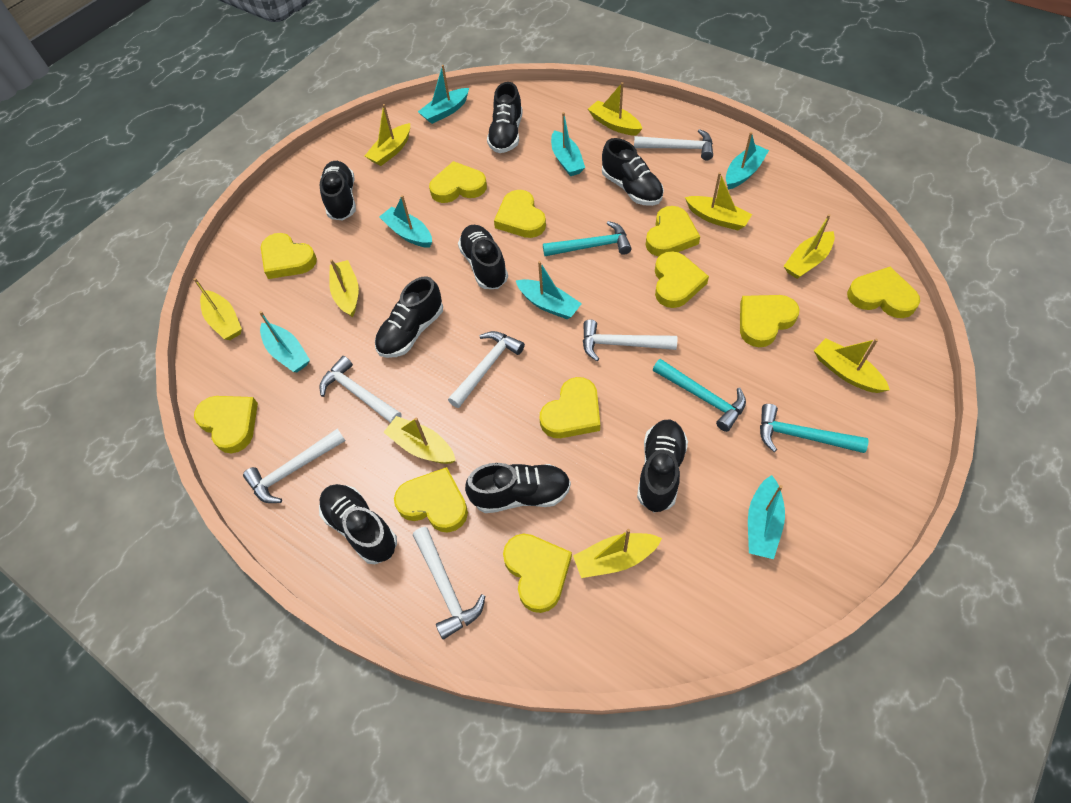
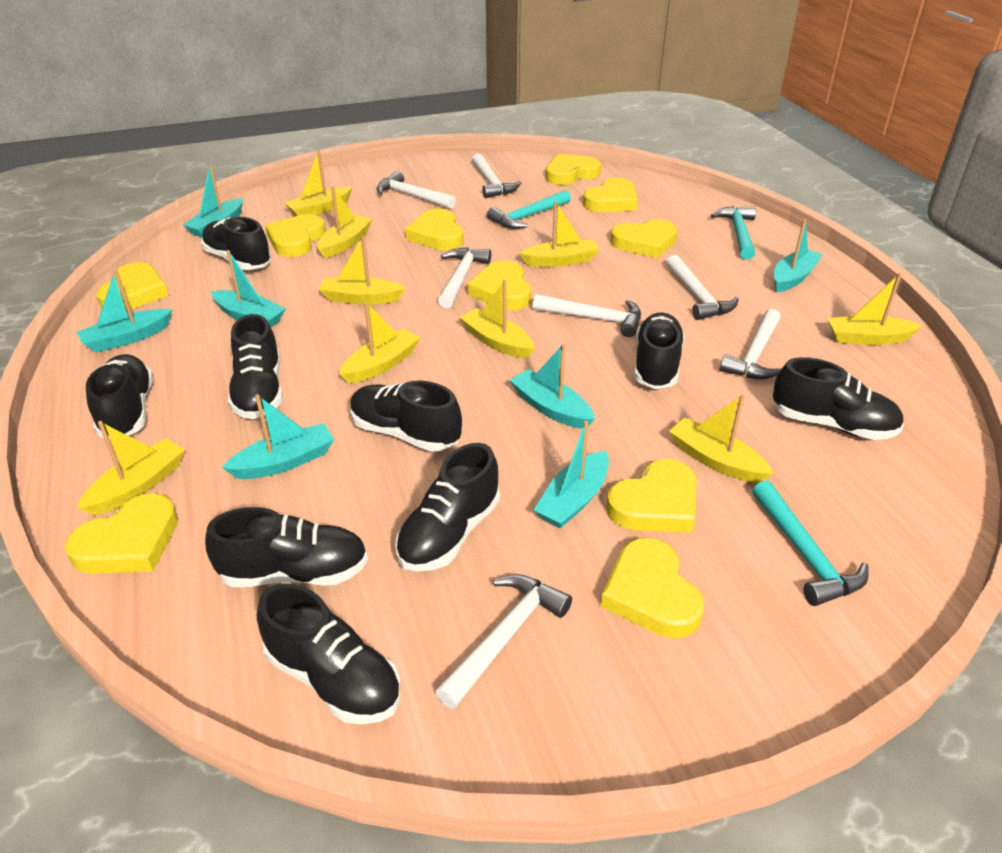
black shoe: 8 -> 9
white hammer: 6 -> 7
yellow heart: 11 -> 10

